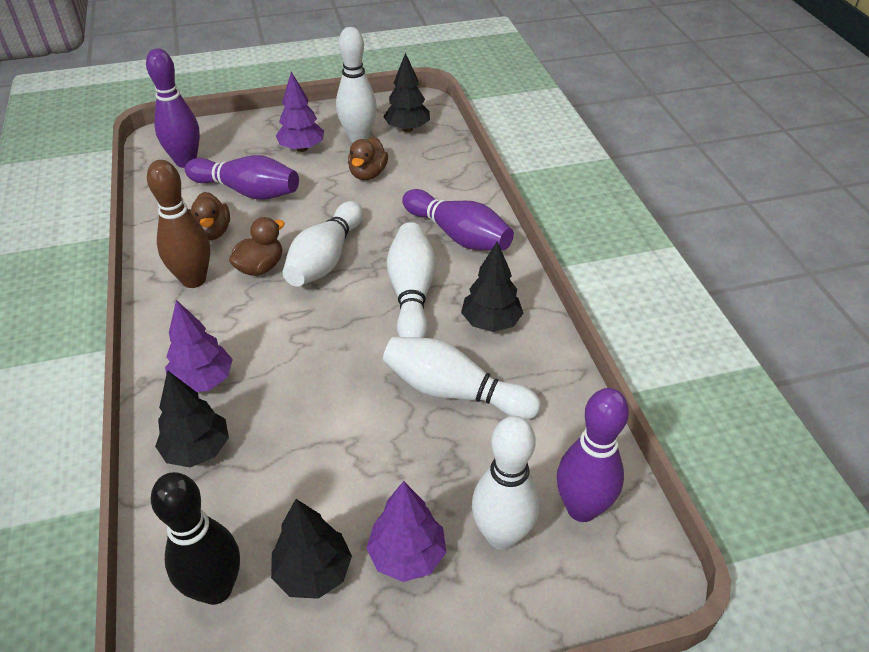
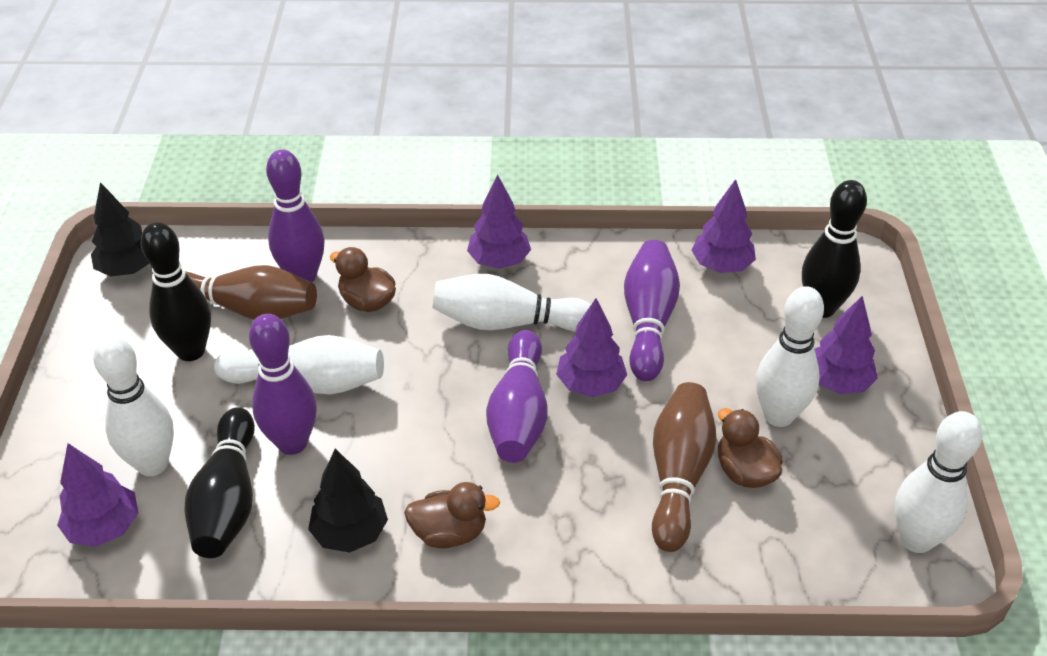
black bowling pin: 1 -> 3
black tree: 4 -> 2
brown bowling pin: 1 -> 2
purple tree: 3 -> 5

